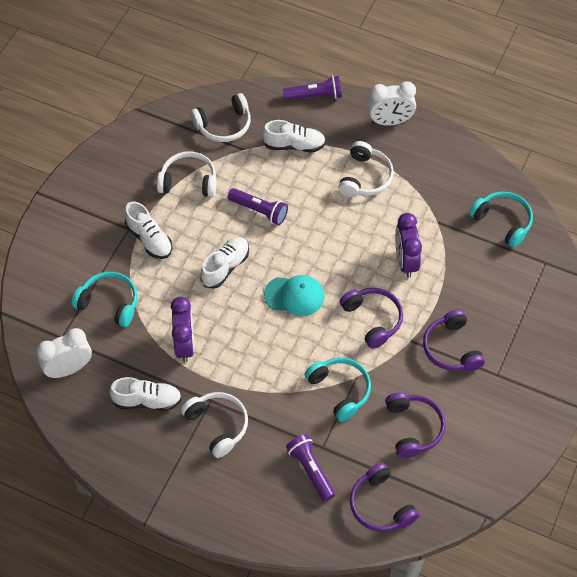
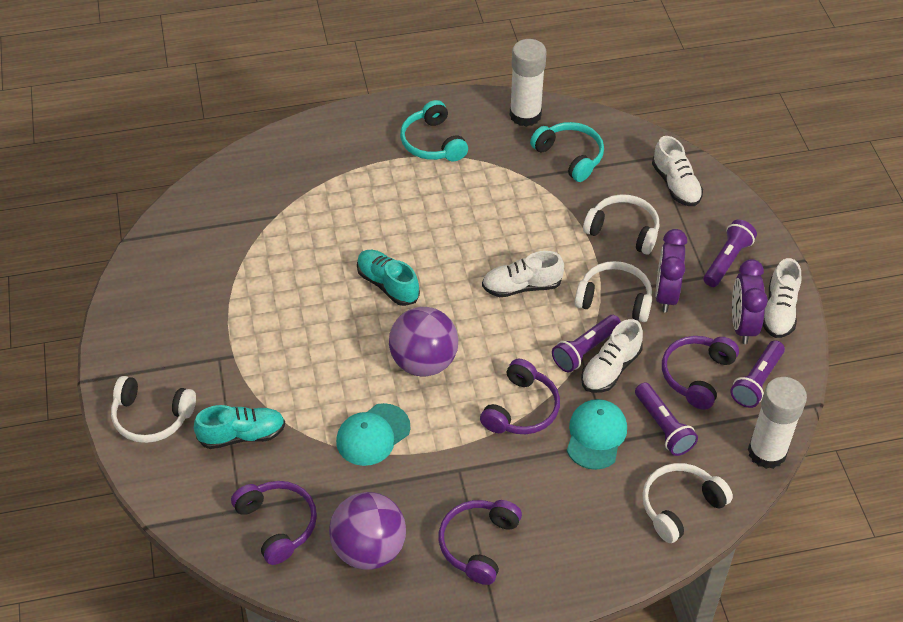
purple ball: 0 -> 2
purple flashlight: 3 -> 4
turquoise cap: 1 -> 2
turquoise headphones: 3 -> 2
turquoise shoe: 0 -> 2
white clock: 2 -> 0
white glue stick: 0 -> 2

